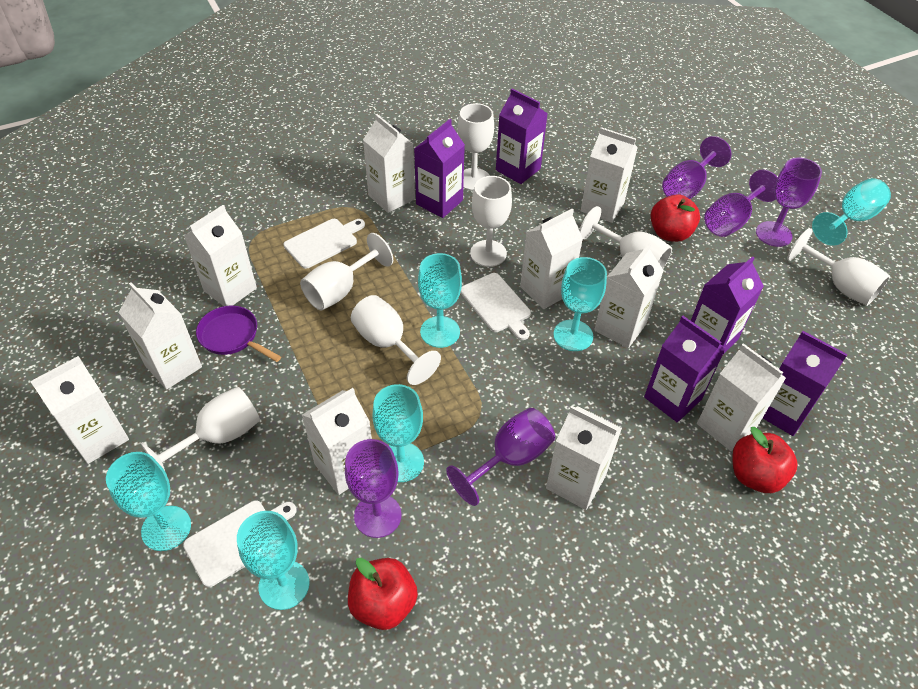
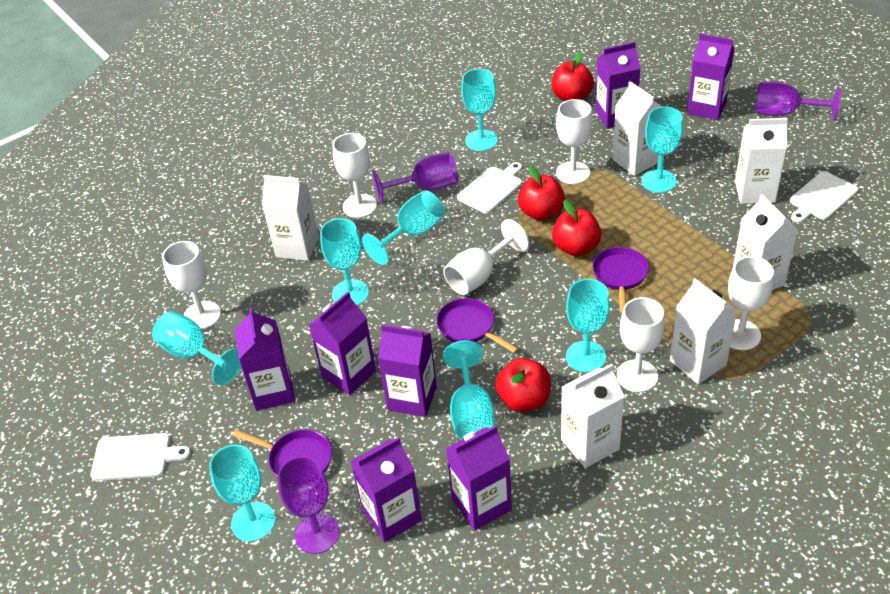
purple carton: 5 -> 7
purple goblet: 5 -> 3
purple pan: 1 -> 3
red apple: 3 -> 4
turquoise goblet: 6 -> 8
white carton: 10 -> 6
white goblet: 7 -> 6

